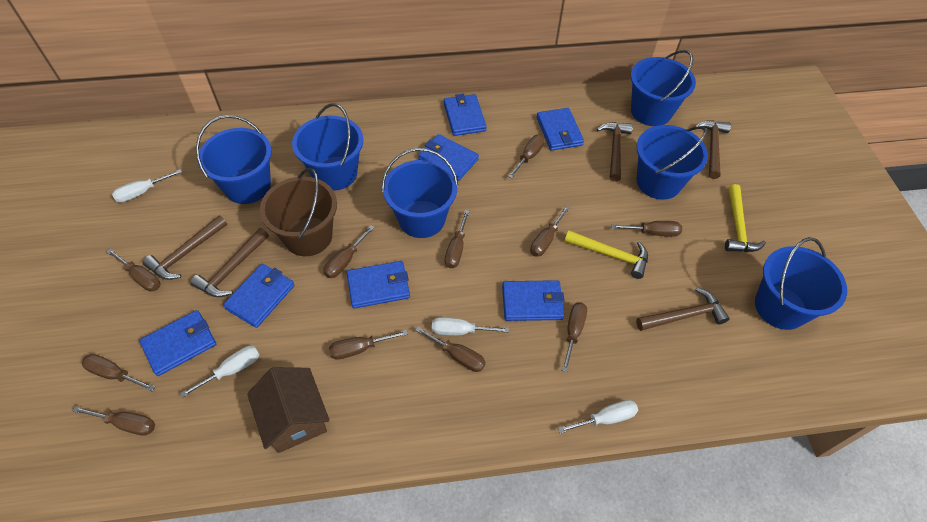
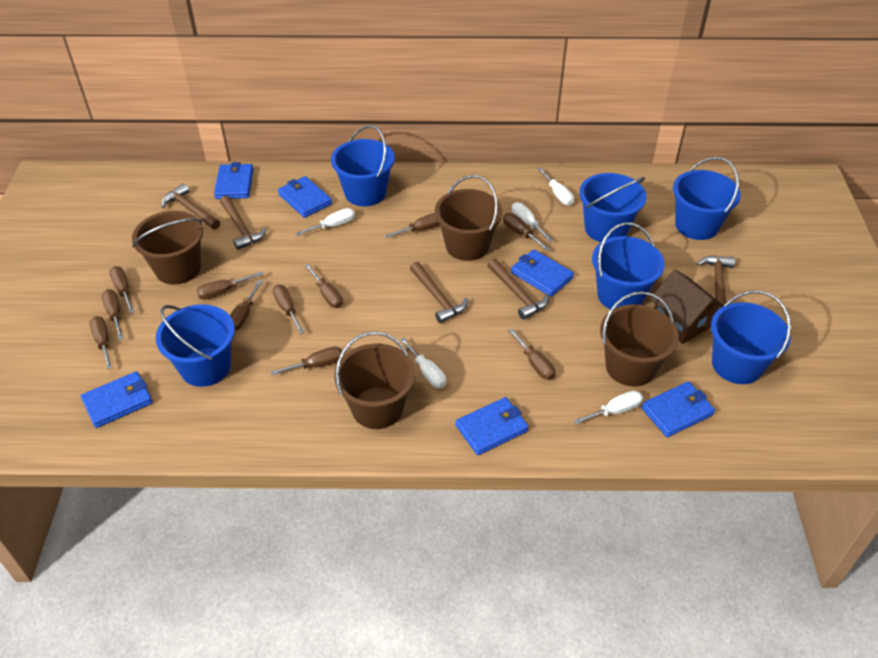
blue wallet: 7 -> 6
brown bucket: 1 -> 4
white screwdriver: 4 -> 5
yellow hammer: 2 -> 0

